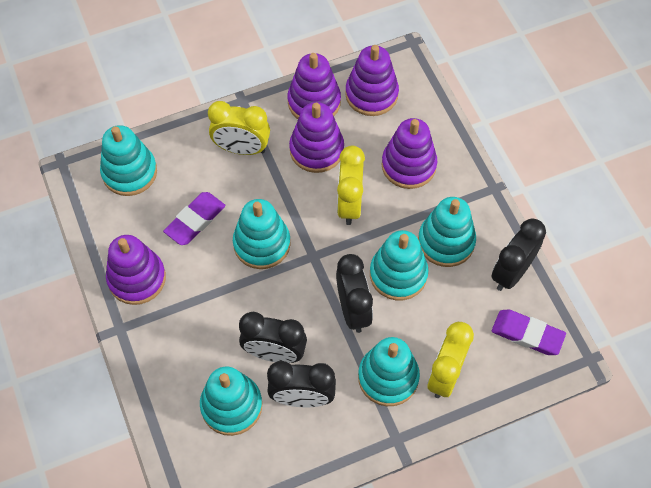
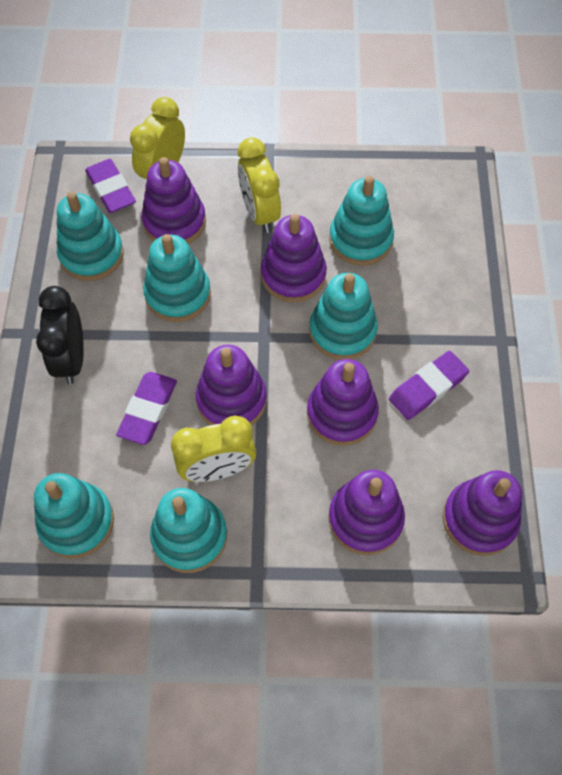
black clock: 4 -> 1
purple eraser: 2 -> 3
purple stacking toy: 5 -> 6

